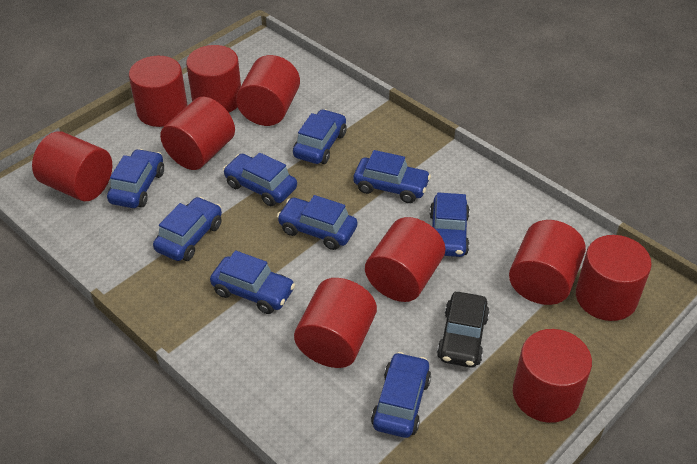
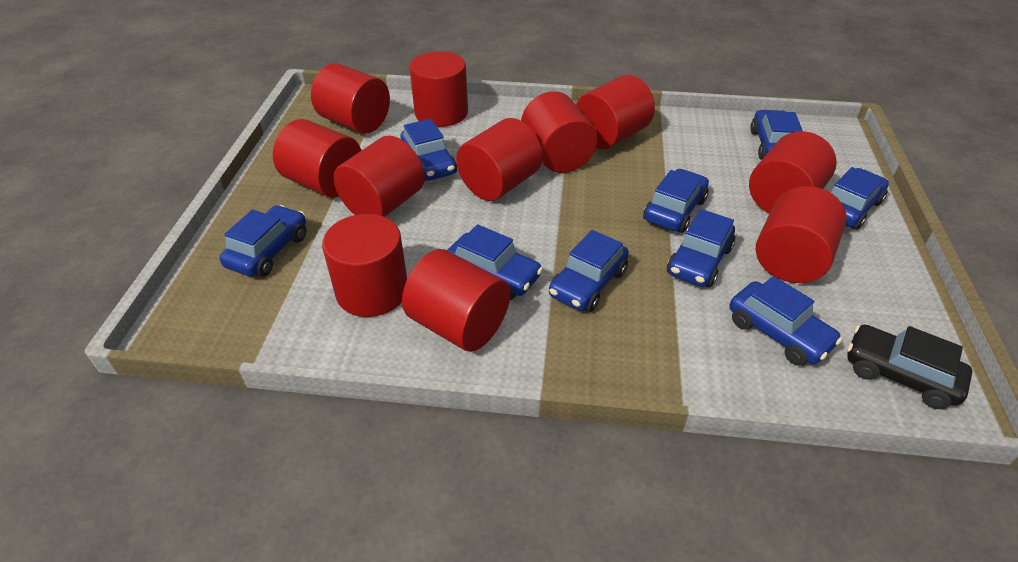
red cylinder: 10 -> 11

